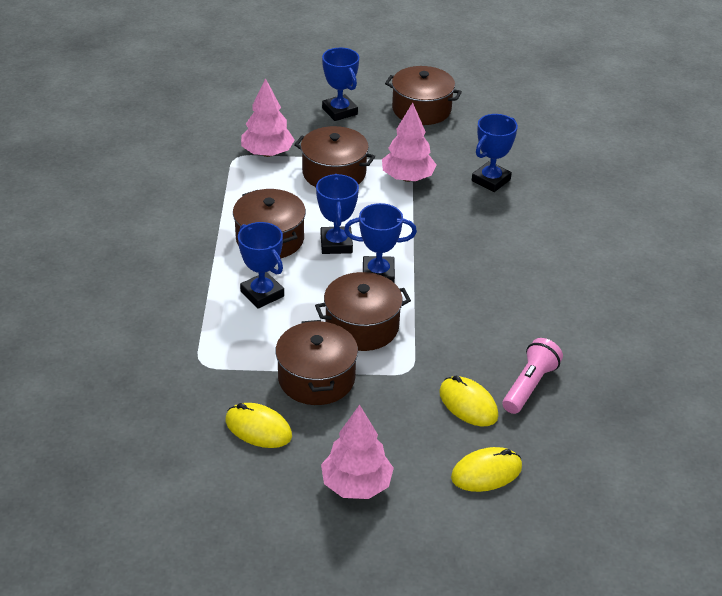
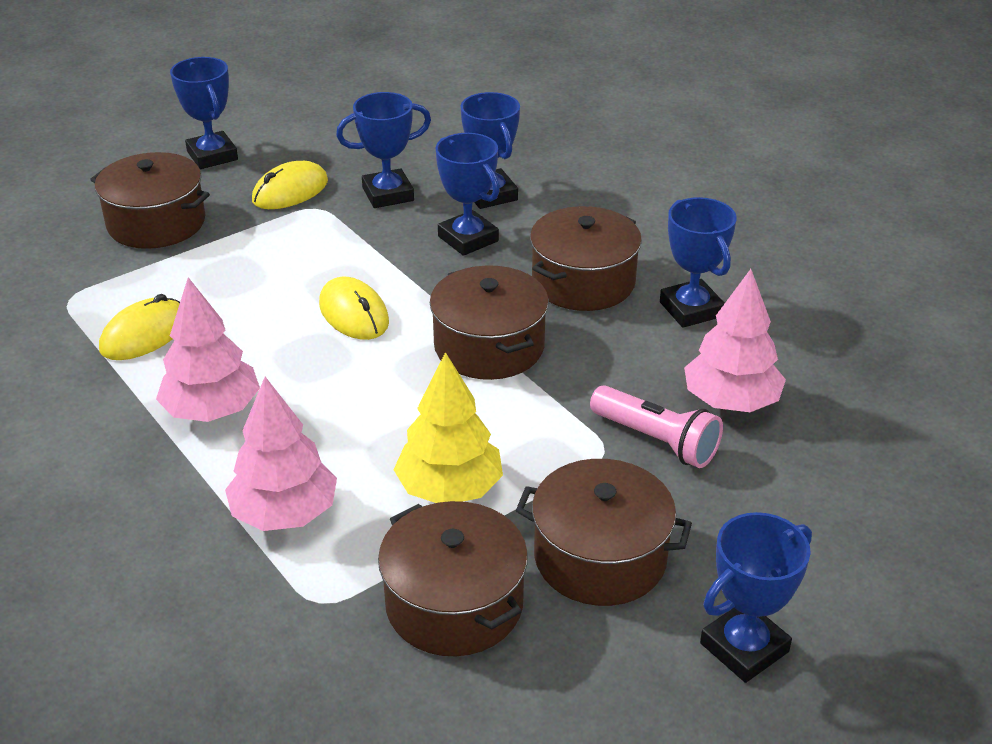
blue trophy: 5 -> 6
yellow tree: 0 -> 1

